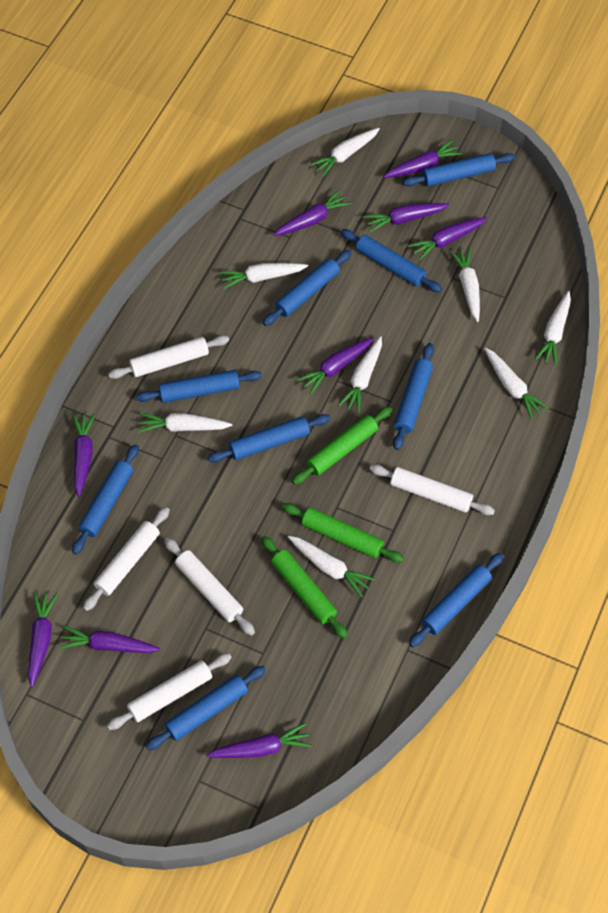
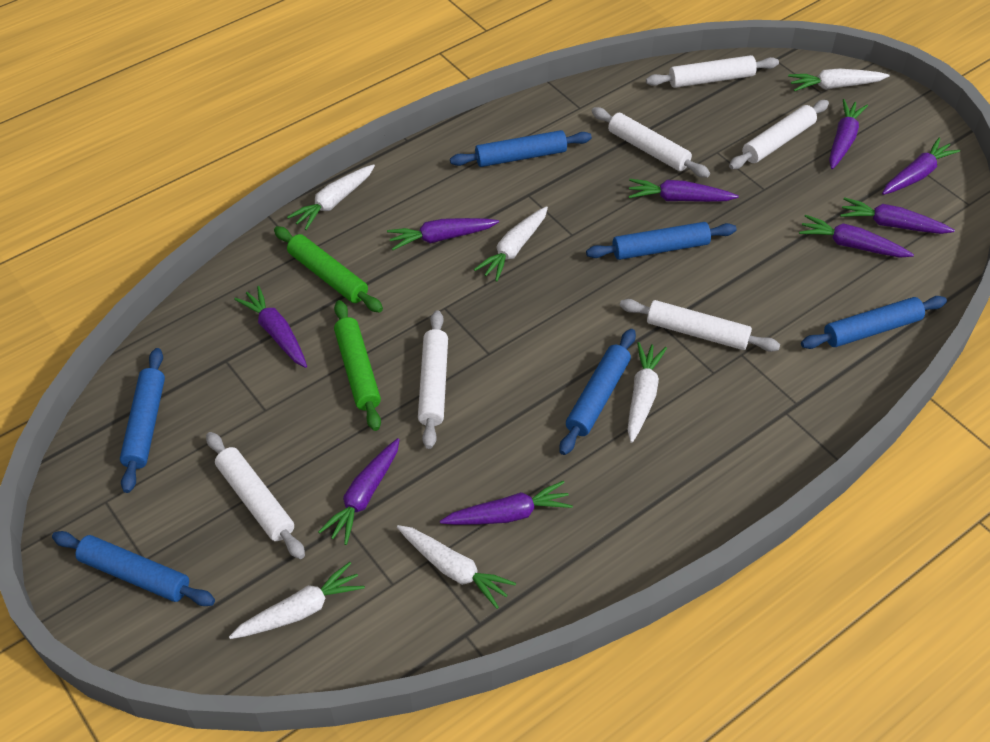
blue rolling pin: 9 -> 6
green rolling pin: 3 -> 2
white carrot: 8 -> 6
white rolling pin: 5 -> 6

